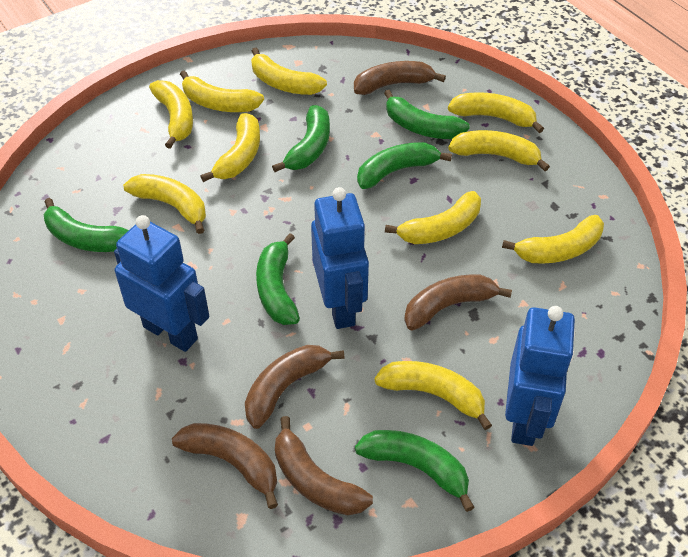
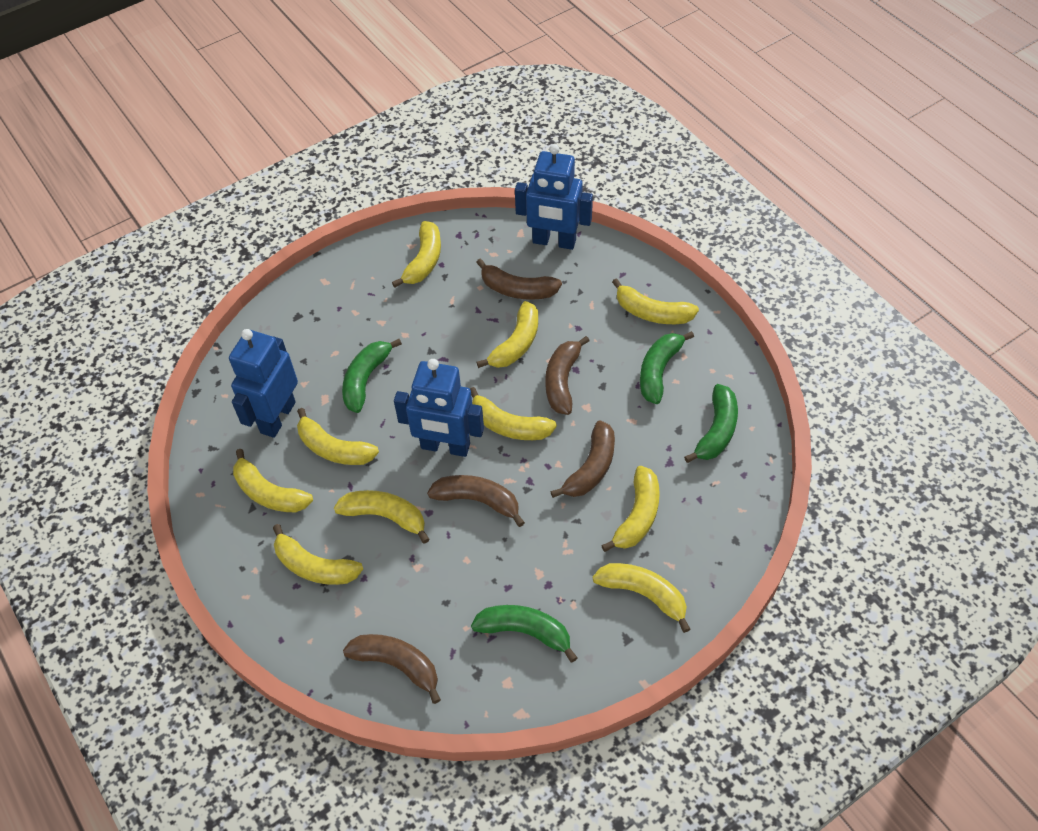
green banana: 6 -> 4

